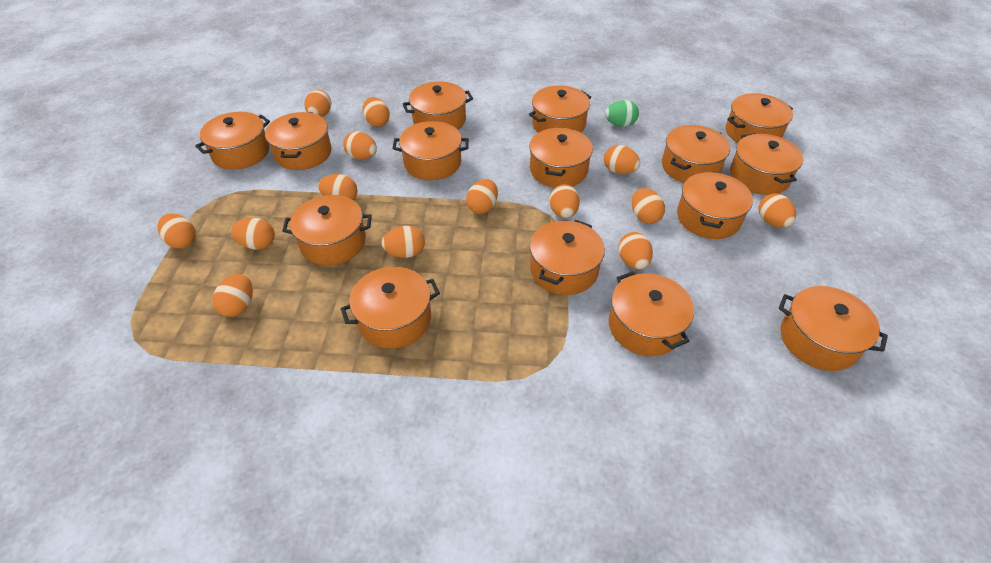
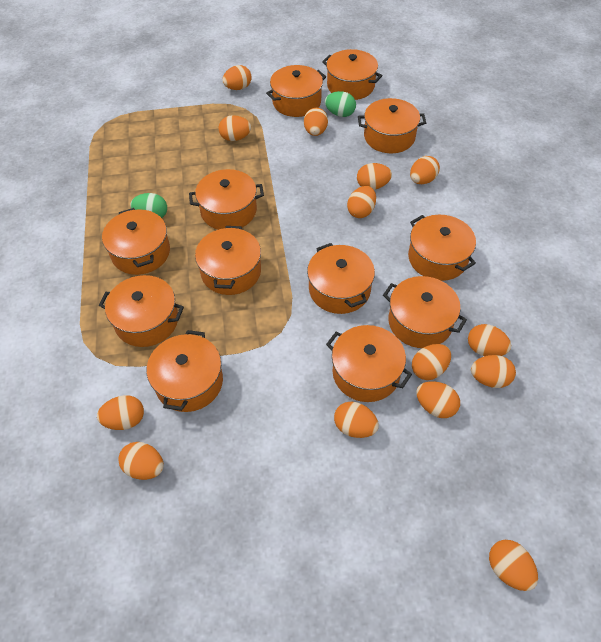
green egg: 1 -> 2
orange pot: 15 -> 12

